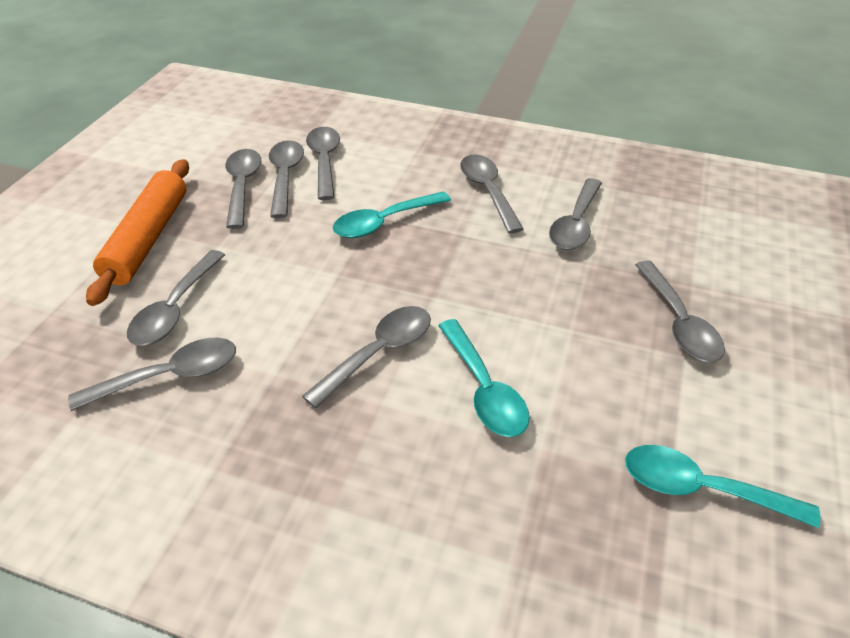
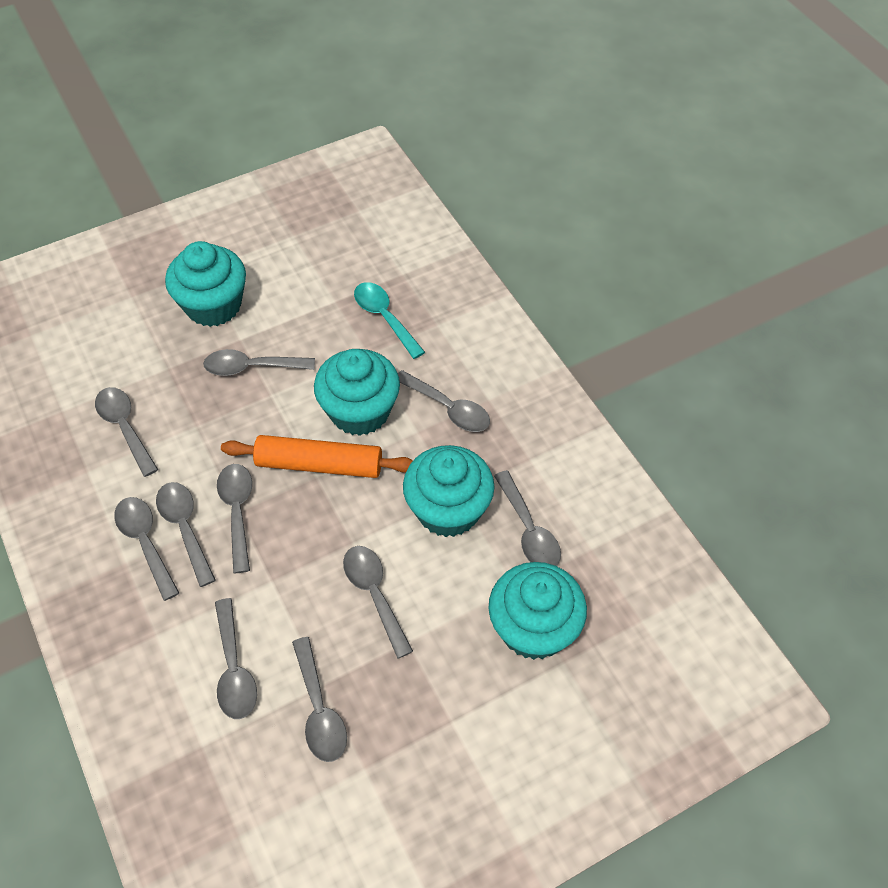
grey spoon: 9 -> 10
turquoise cupcake: 0 -> 4
turquoise spoon: 3 -> 1

